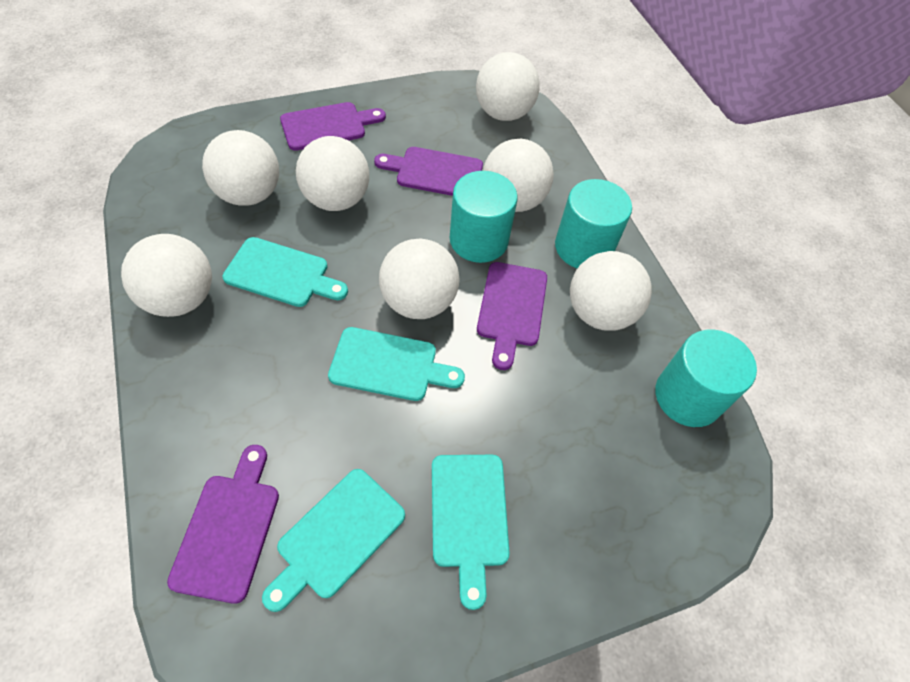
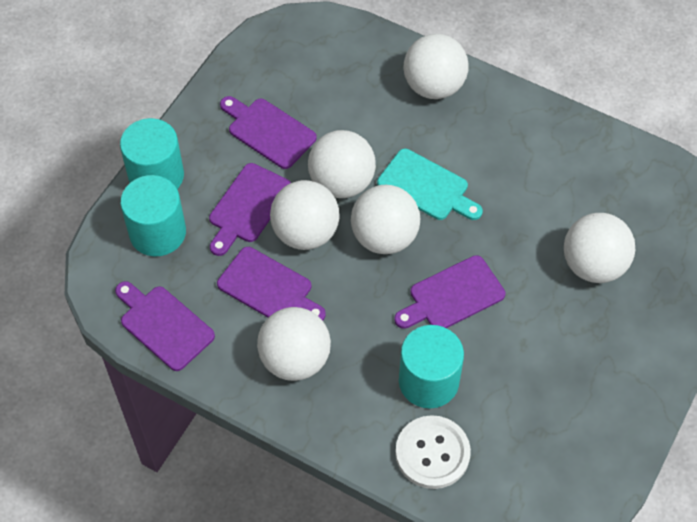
purple cutting board: 4 -> 5
turquoise cutting board: 4 -> 1
white ball: 7 -> 6
white button: 0 -> 1

